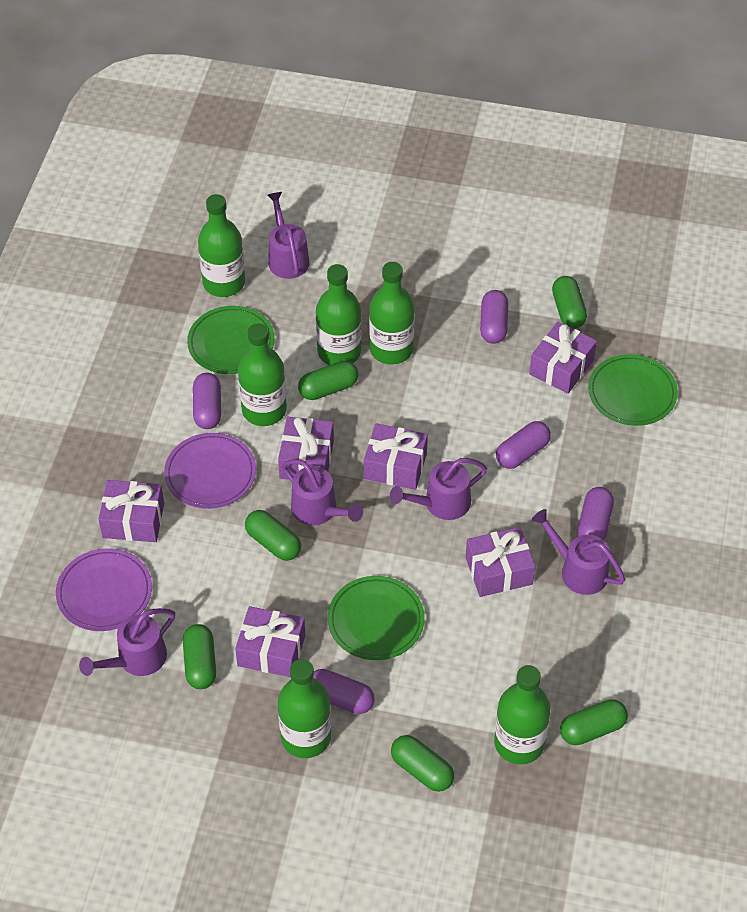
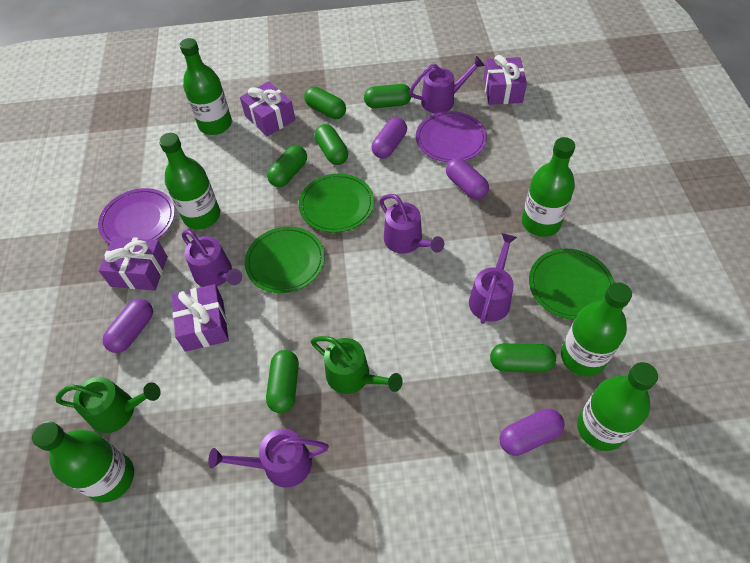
green watering can: 0 -> 2
purple capsule: 5 -> 4
purple gift: 6 -> 4

